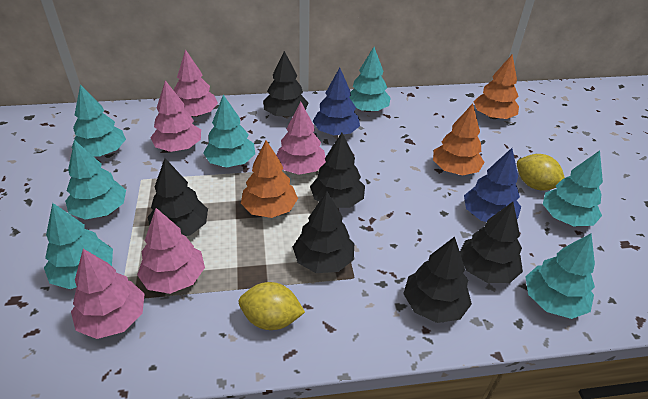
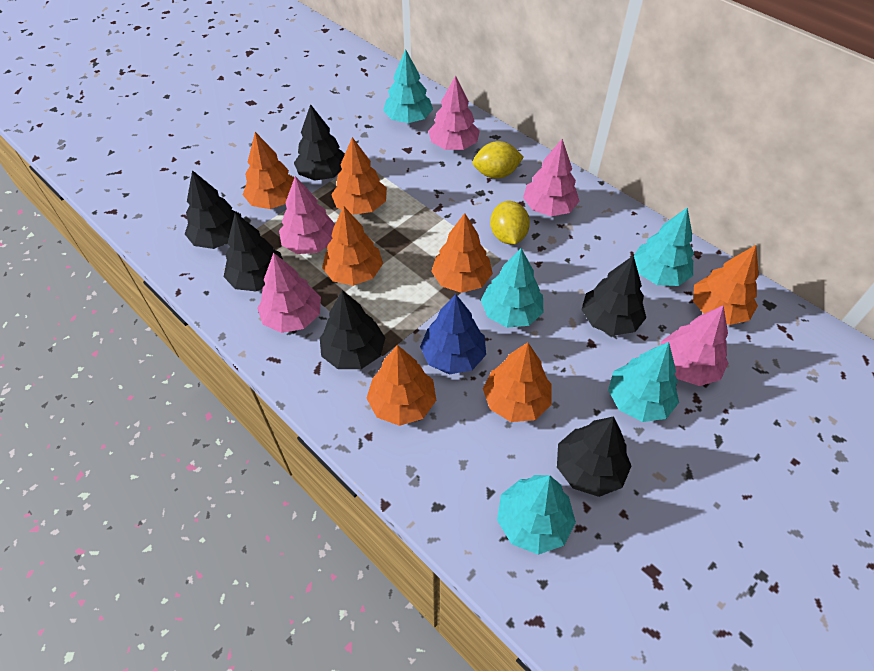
blue tree: 2 -> 1
orange tree: 3 -> 7
turquoise tree: 7 -> 5

